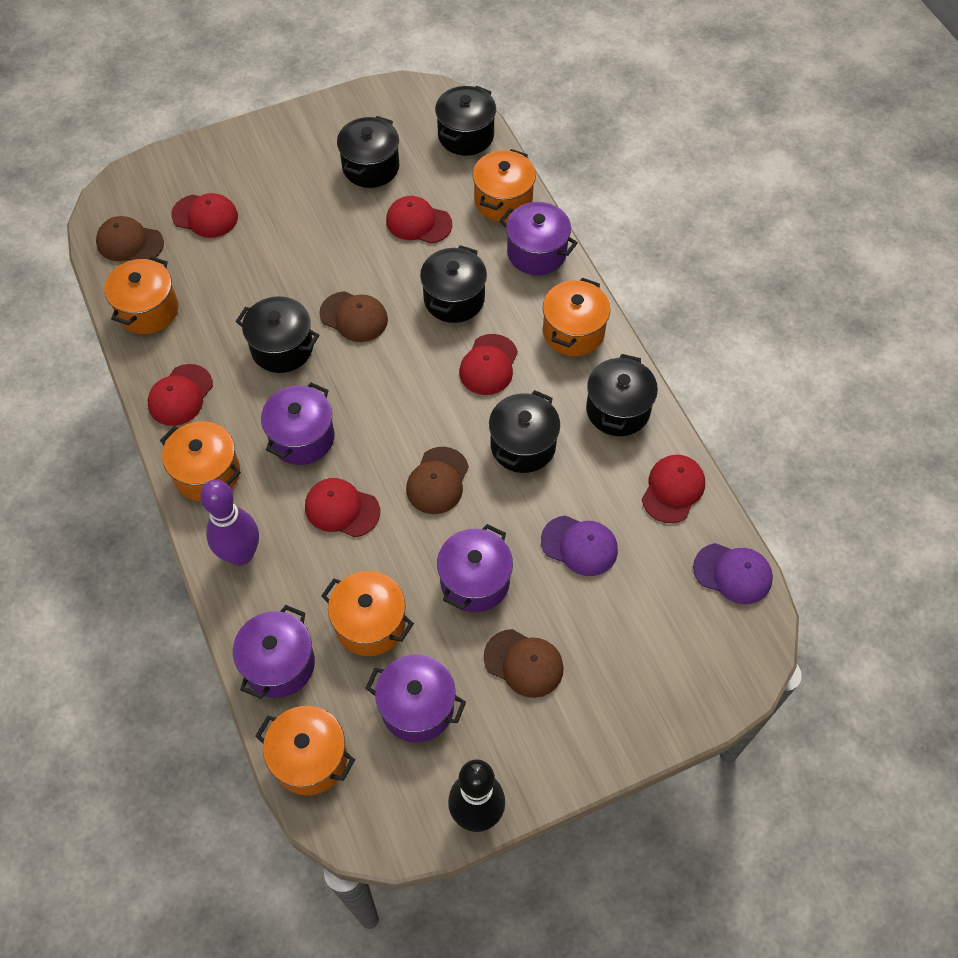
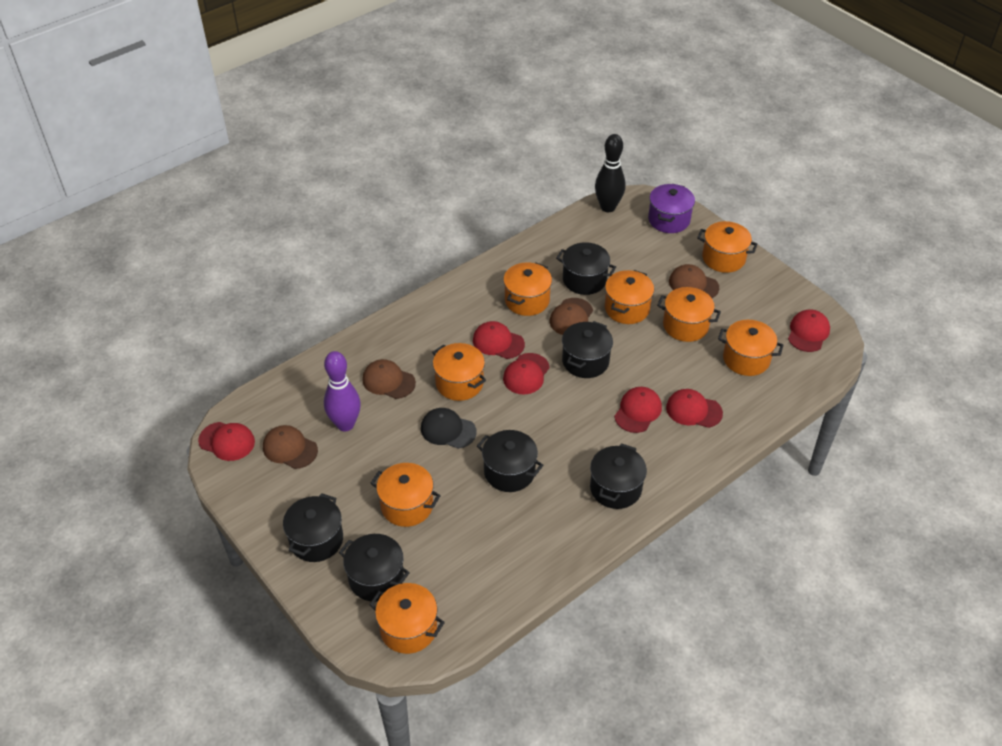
black cap: 0 -> 1
orange pot: 6 -> 8
purple cap: 2 -> 0
purple pot: 5 -> 1

